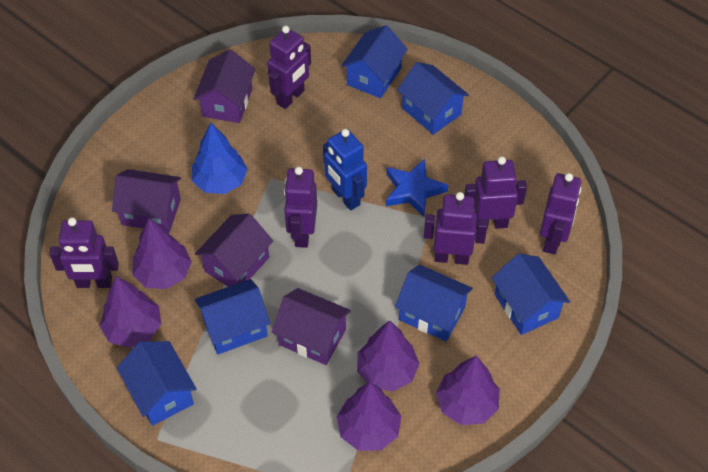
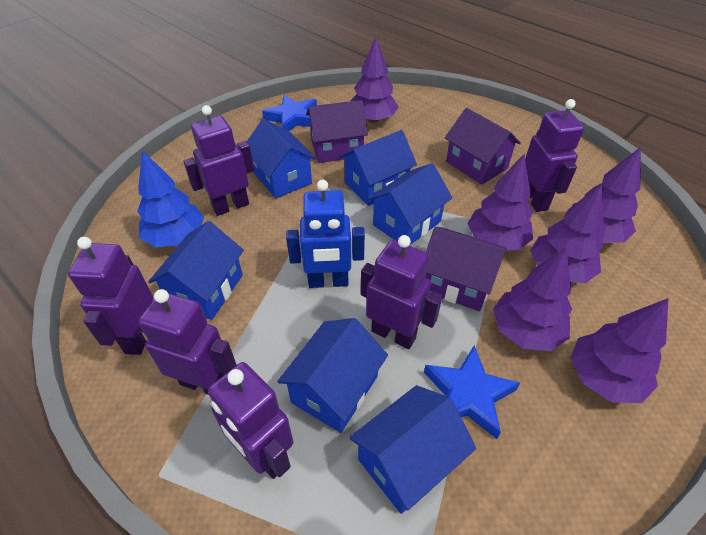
blue star: 1 -> 2
purple house: 4 -> 3
purple tree: 5 -> 6

